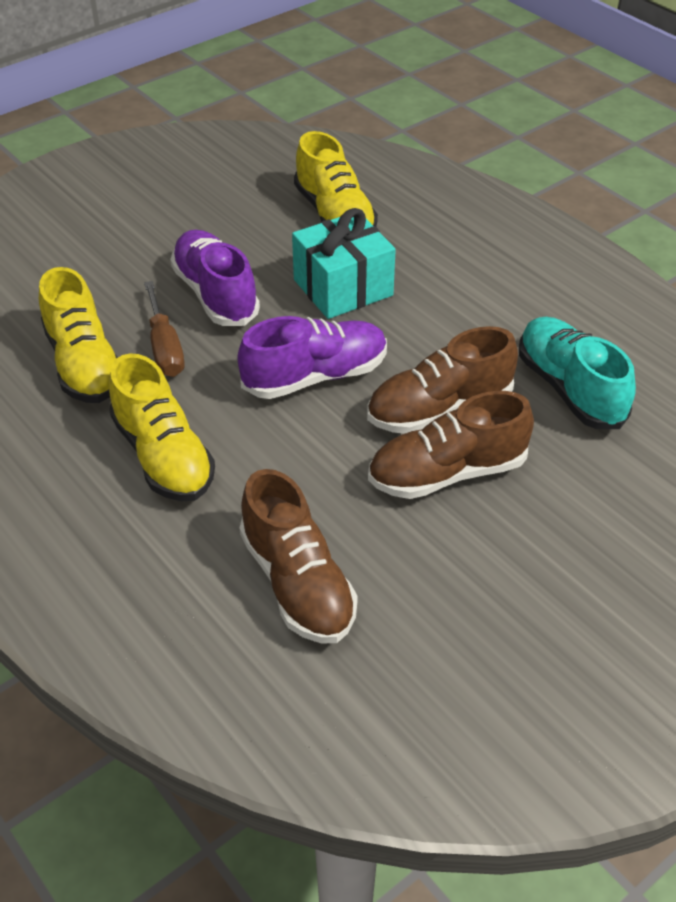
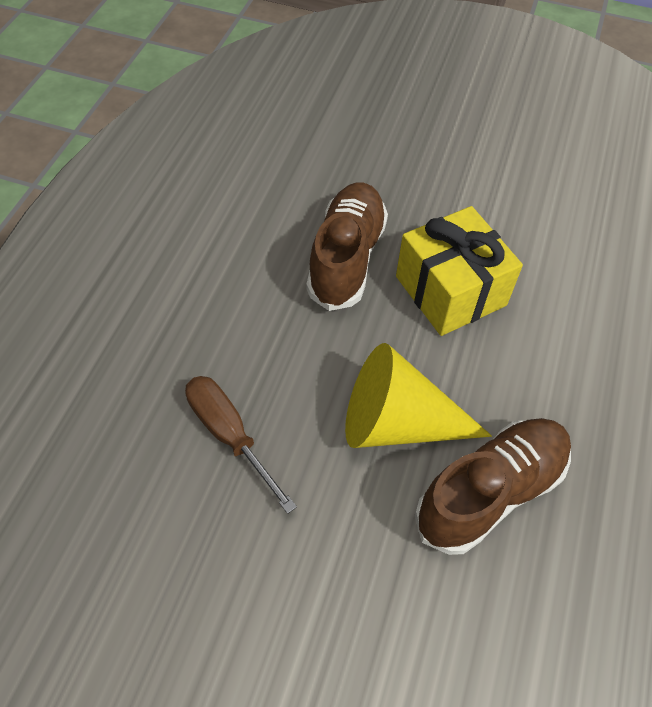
brown shoe: 3 -> 2
purple shoe: 2 -> 0
turquoise gift: 1 -> 0
turquoise shoe: 1 -> 0
yellow cone: 0 -> 1
yellow gift: 0 -> 1
yellow shoe: 3 -> 0

